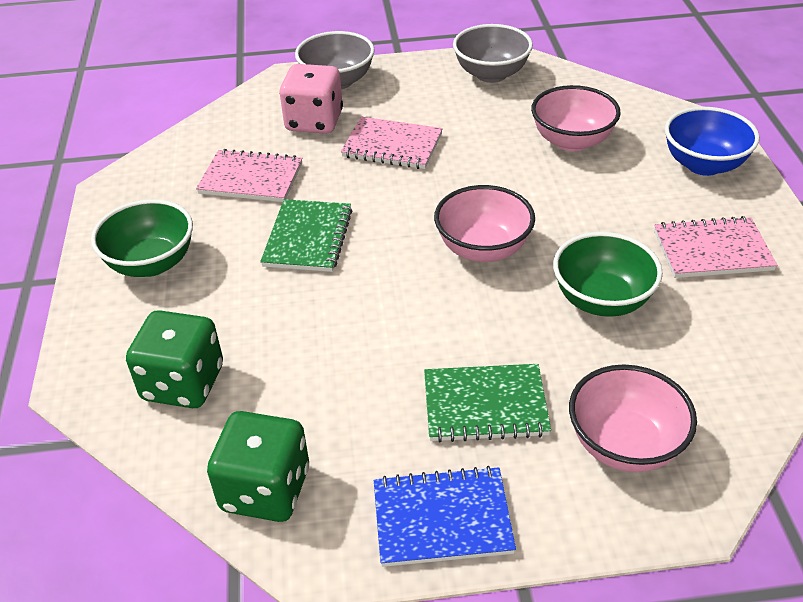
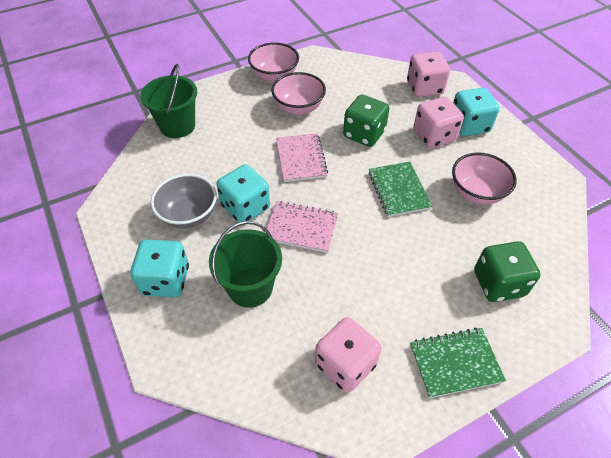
blue bowl: 1 -> 0
blue notebook: 1 -> 0
green bowl: 2 -> 0
green bucket: 0 -> 2
grey bowl: 2 -> 1
pink dice: 1 -> 3
pink notebook: 3 -> 2
turquoise dice: 0 -> 3

